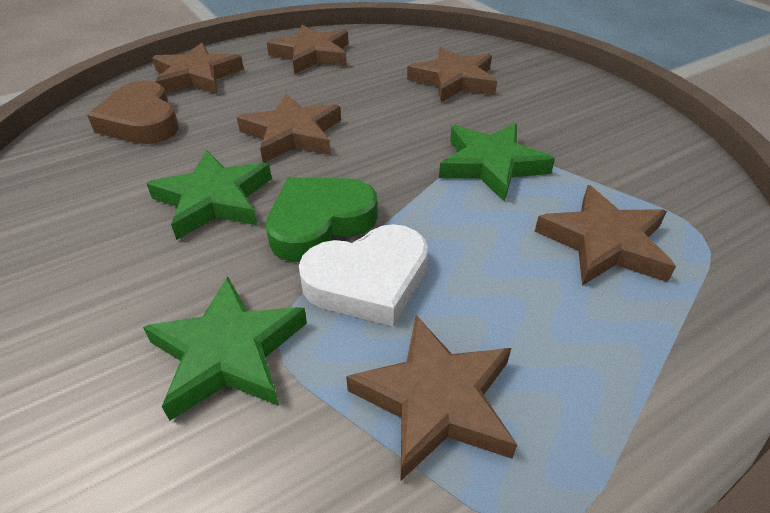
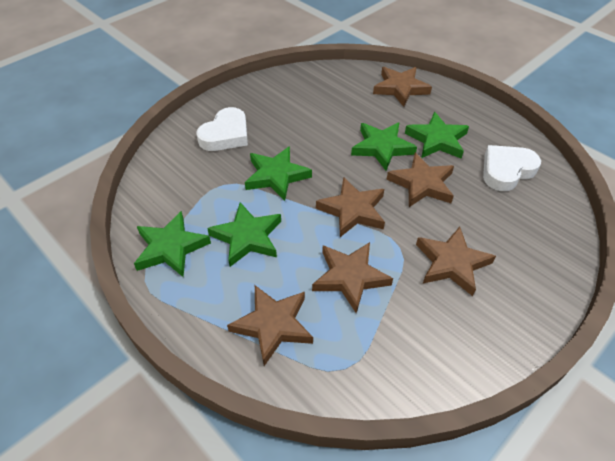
brown heart: 1 -> 0
green heart: 1 -> 0
green star: 3 -> 5
white heart: 1 -> 2

